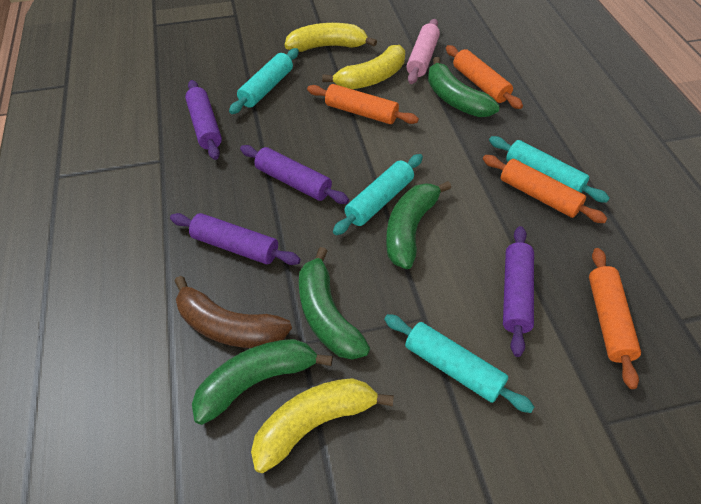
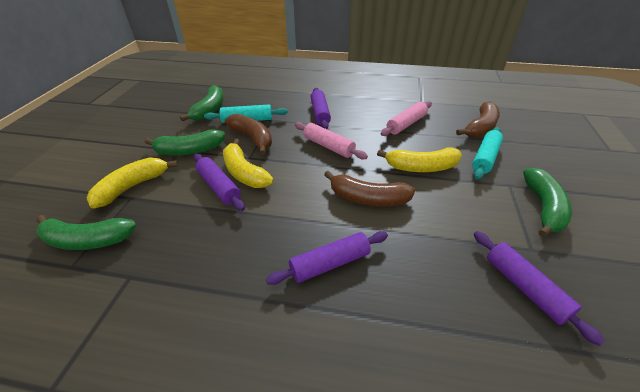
brown banana: 1 -> 3
orange rolling pin: 4 -> 0
pink rolling pin: 1 -> 2
turquoise rolling pin: 4 -> 2

